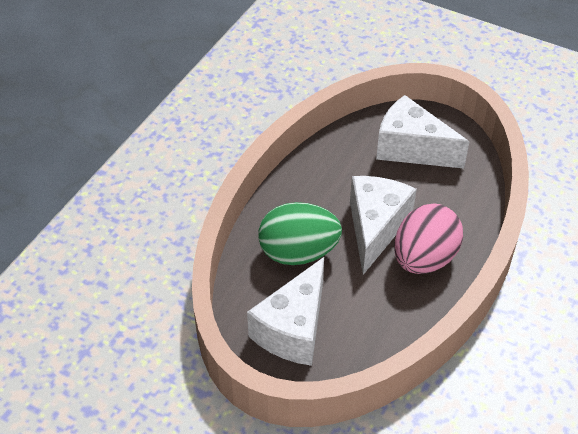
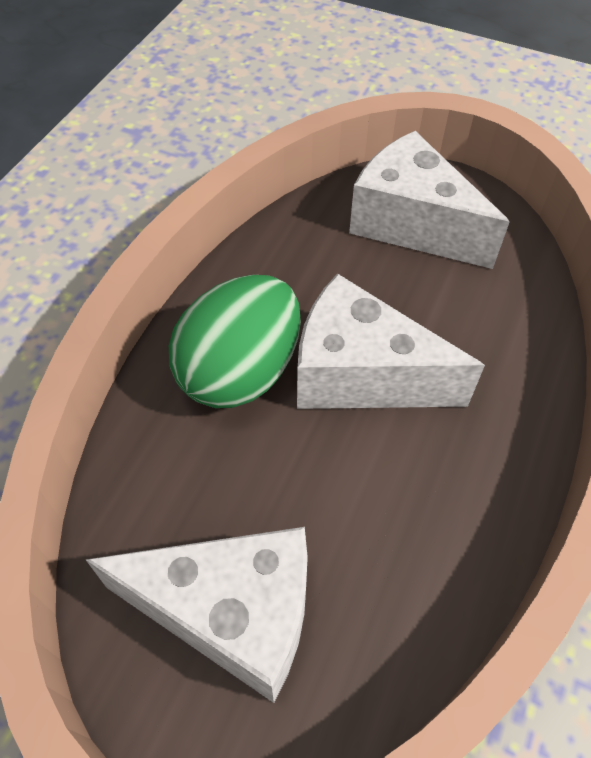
pink egg: 1 -> 0

